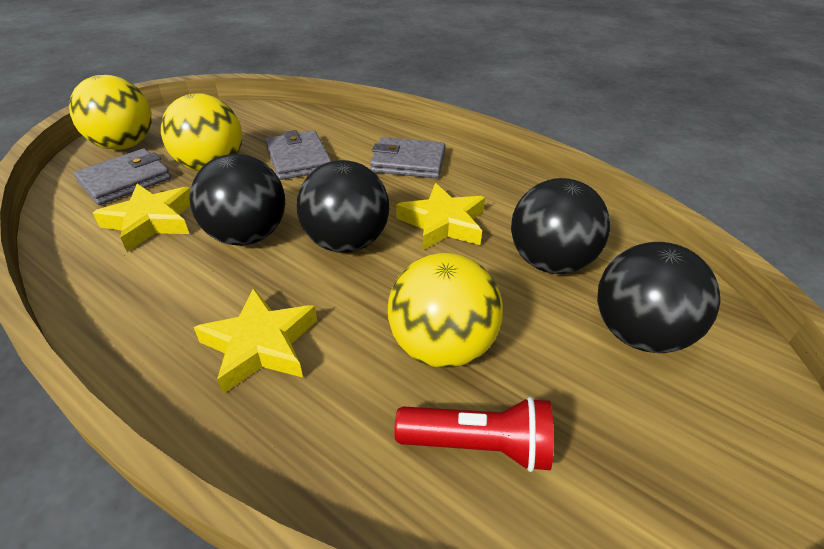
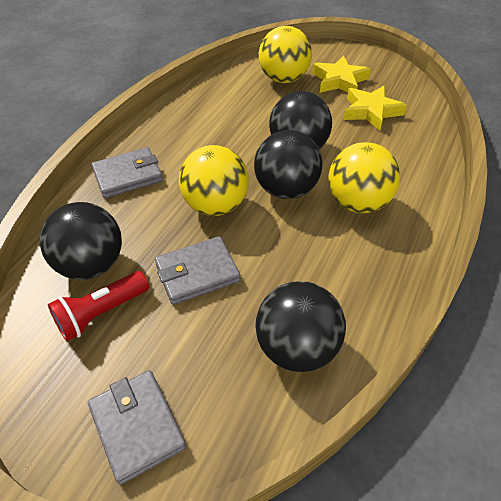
yellow star: 3 -> 2

